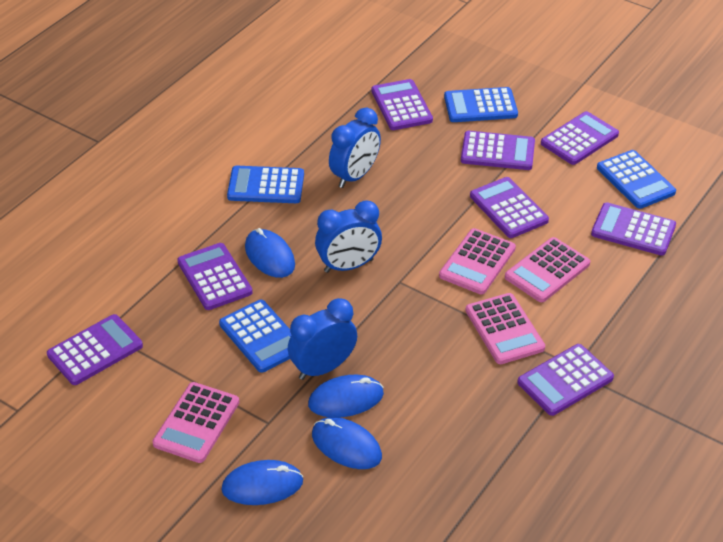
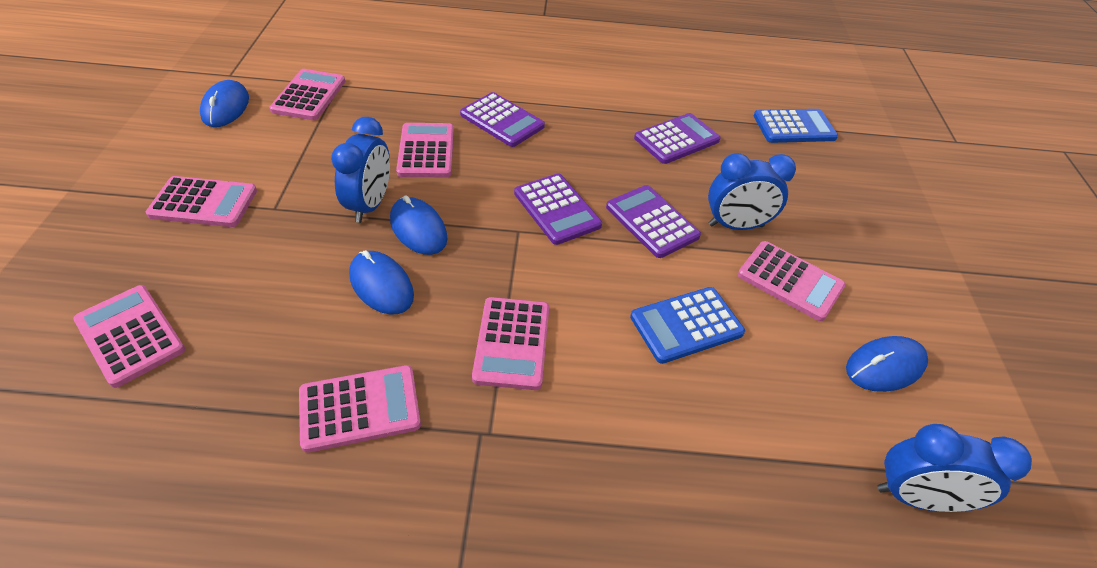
blue calculator: 4 -> 2
pink calculator: 4 -> 7
purple calculator: 8 -> 4

